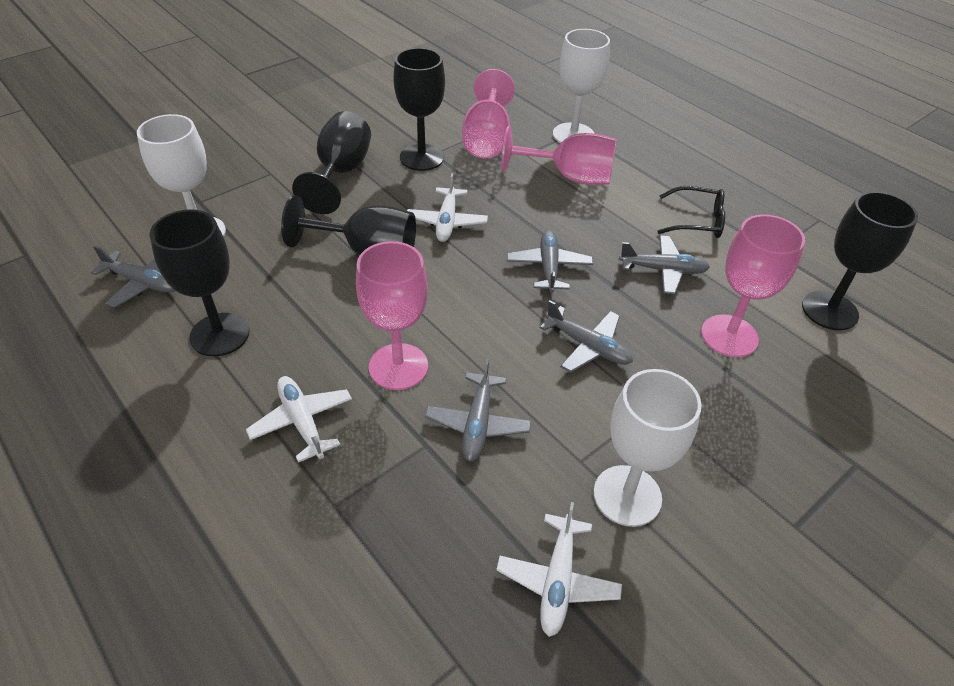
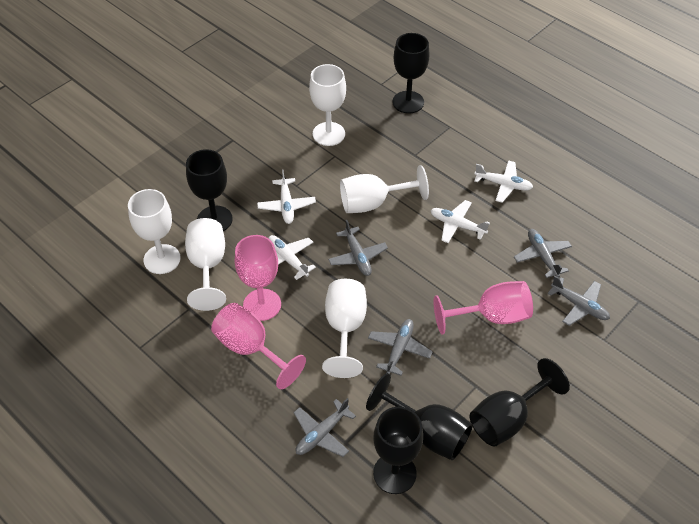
black glasses: 1 -> 0
pink goblet: 4 -> 3
white goblet: 3 -> 5
white plane: 3 -> 4

